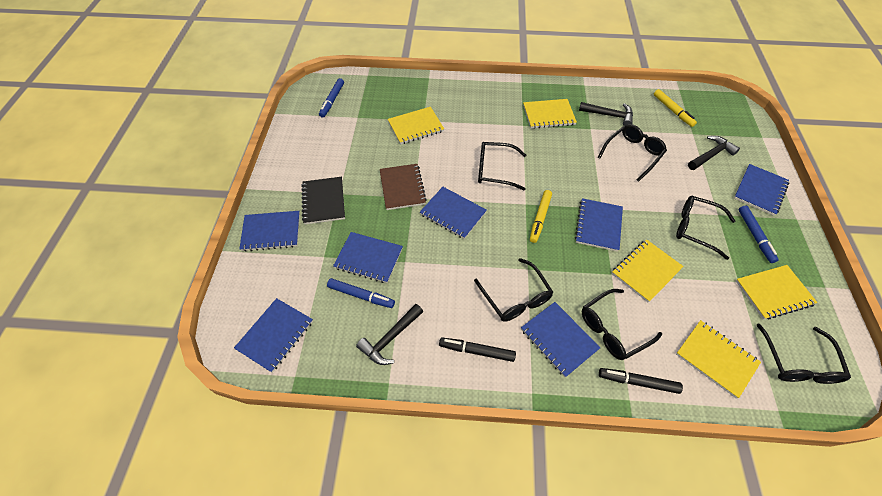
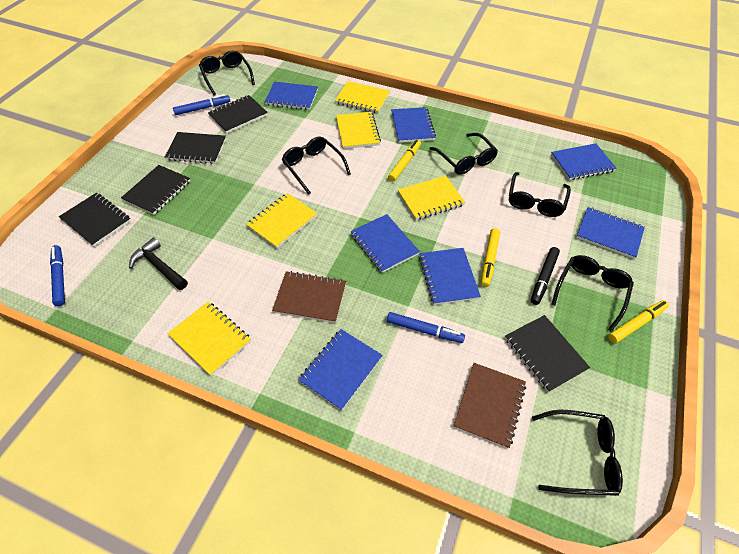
black hammer: 3 -> 1
black marker: 2 -> 1
black notebook: 1 -> 5
brown notebook: 1 -> 2
yellow marker: 2 -> 3

